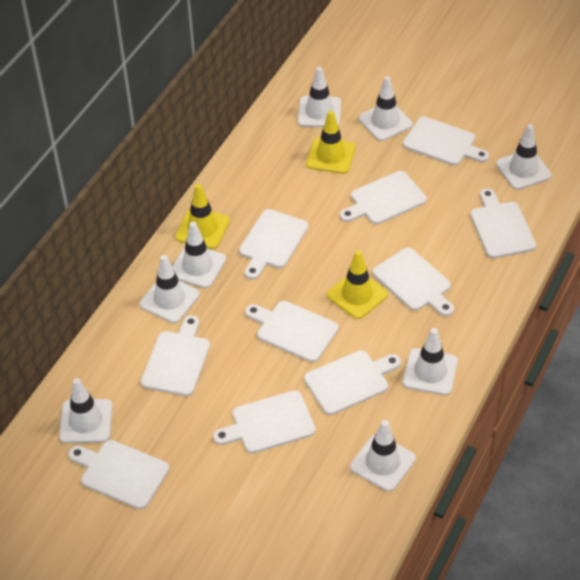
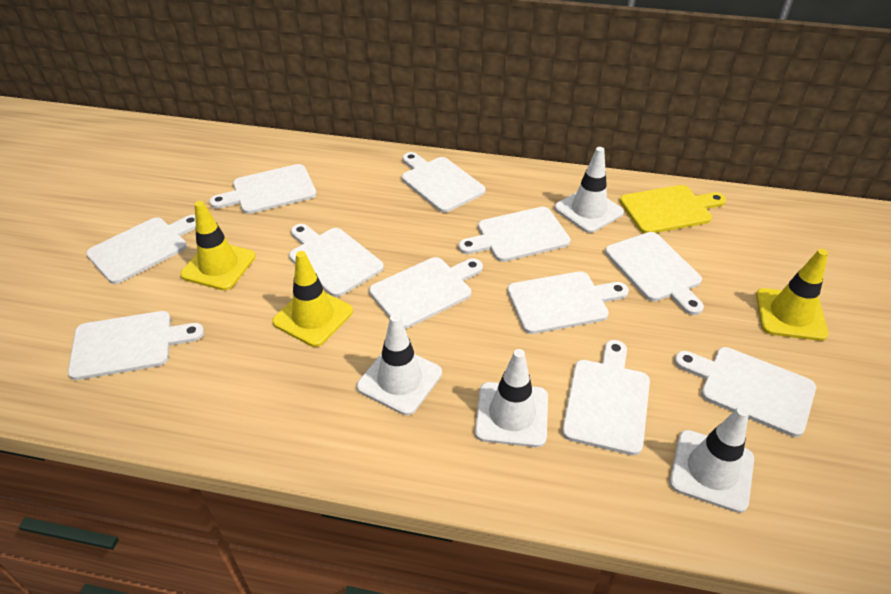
white cutting board: 10 -> 11
white traffic cone: 8 -> 4
yellow cutting board: 0 -> 1

